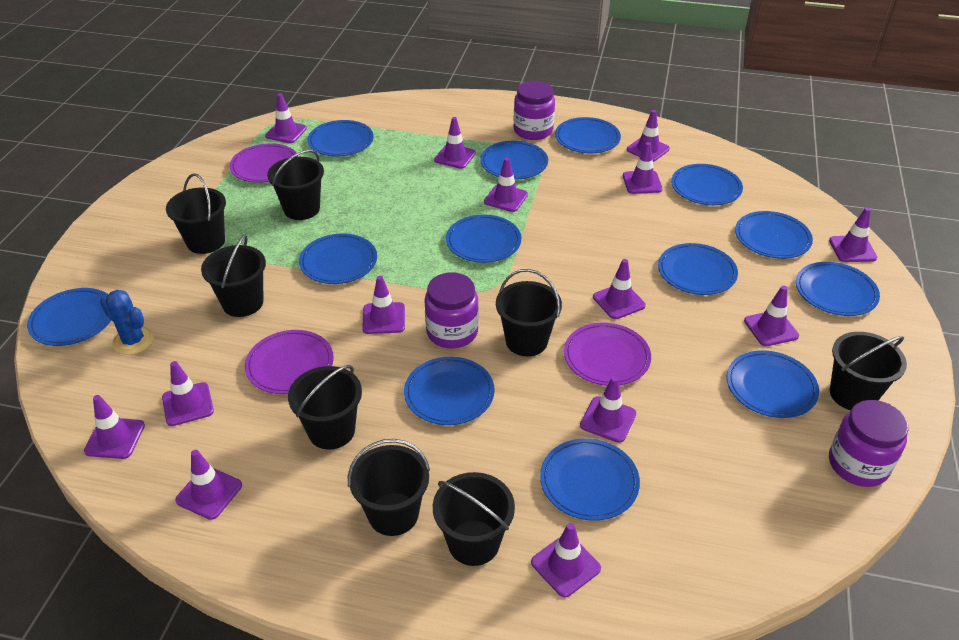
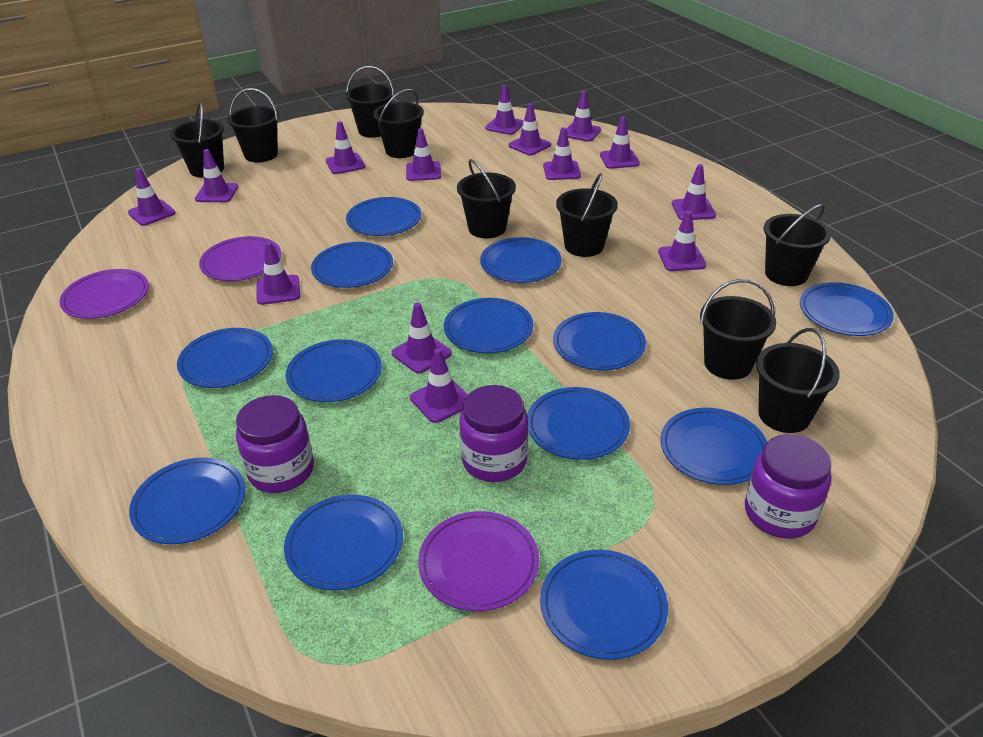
black bucket: 8 -> 9
blue cactus: 1 -> 0

